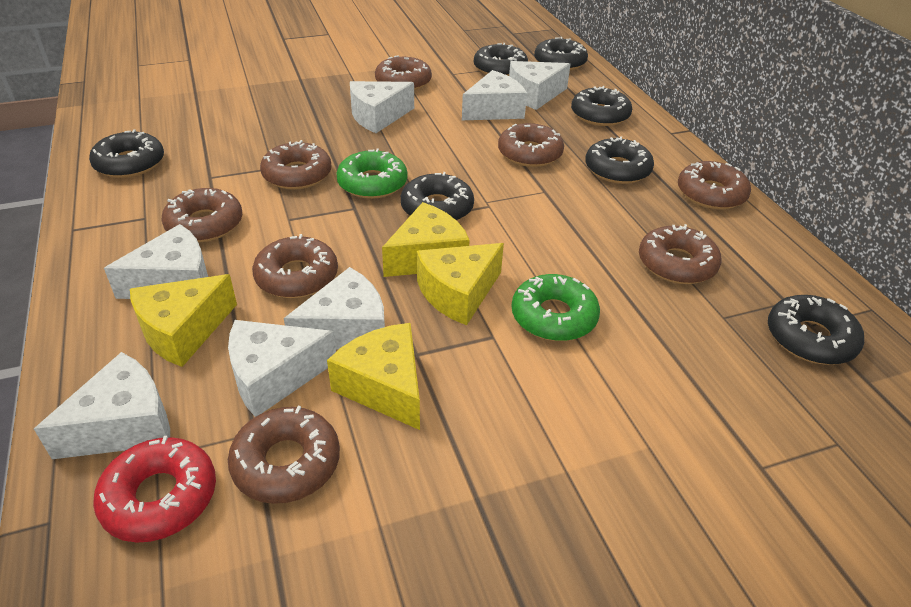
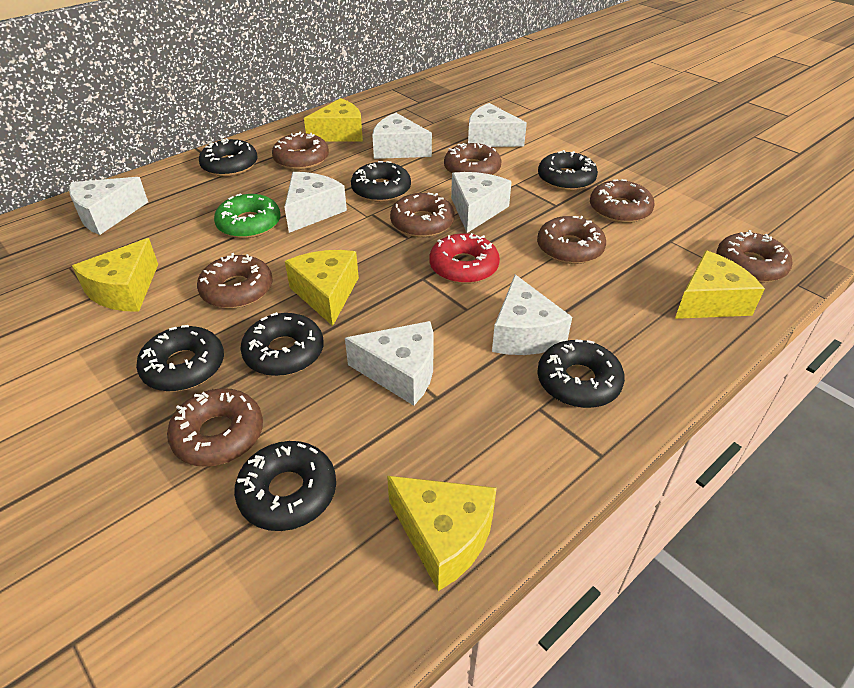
green donut: 2 -> 1
yellow cheese: 4 -> 5

